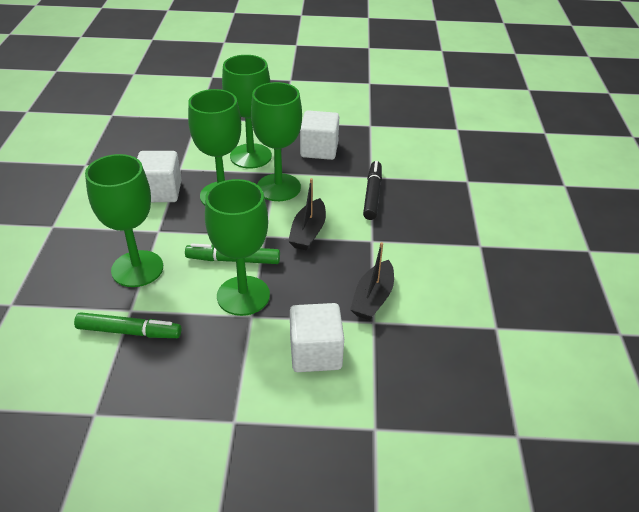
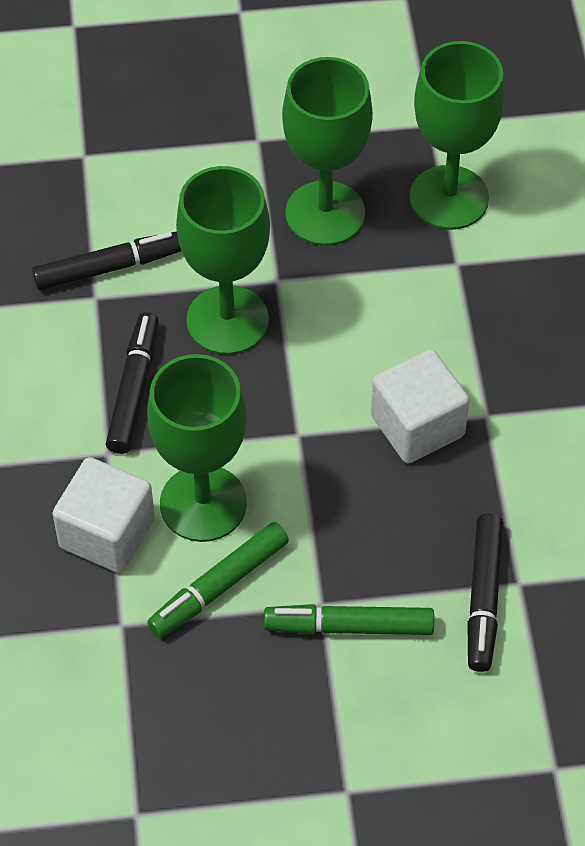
black boat: 2 -> 0
black marker: 1 -> 3
green goblet: 5 -> 4
white cube: 3 -> 2

